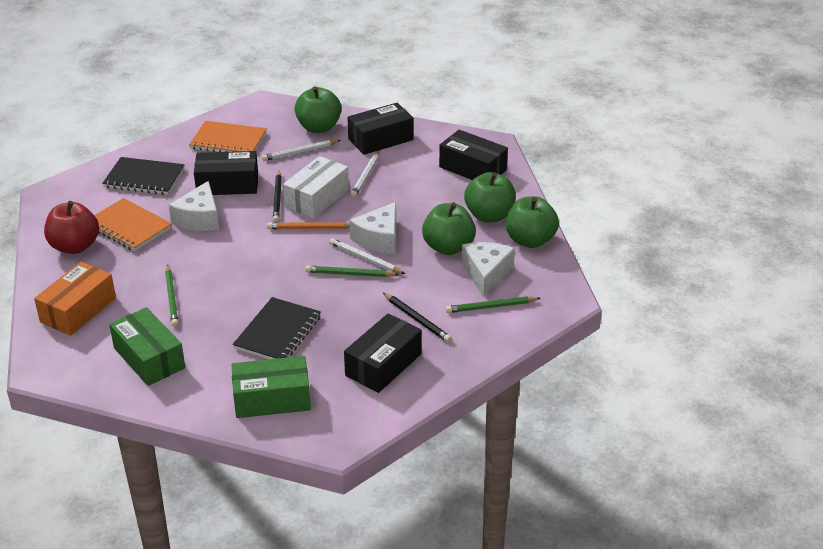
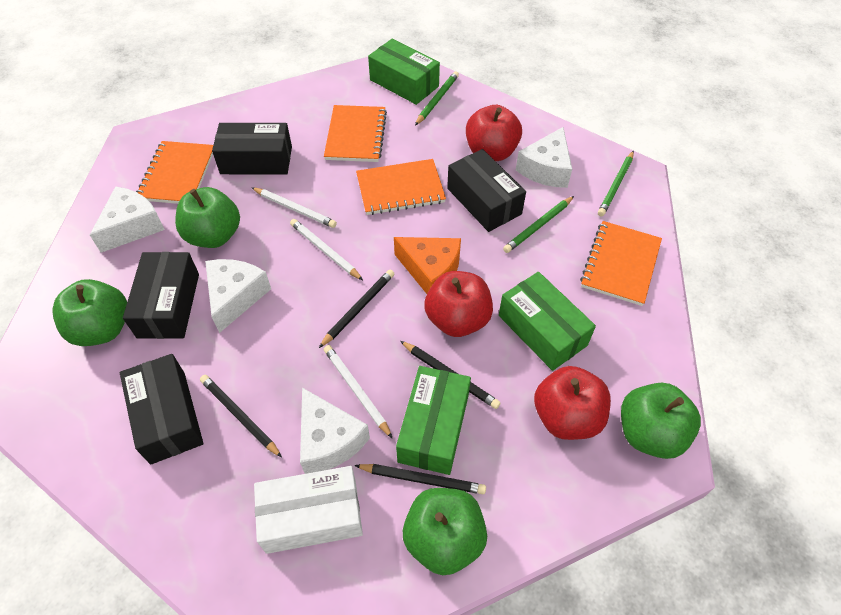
black notebook: 2 -> 0
black pencil: 2 -> 4
green box: 2 -> 3
orange box: 1 -> 0
orange cheese: 0 -> 1
orange notebook: 2 -> 4
orange pencil: 1 -> 0
red apple: 1 -> 3
white cheese: 3 -> 4

